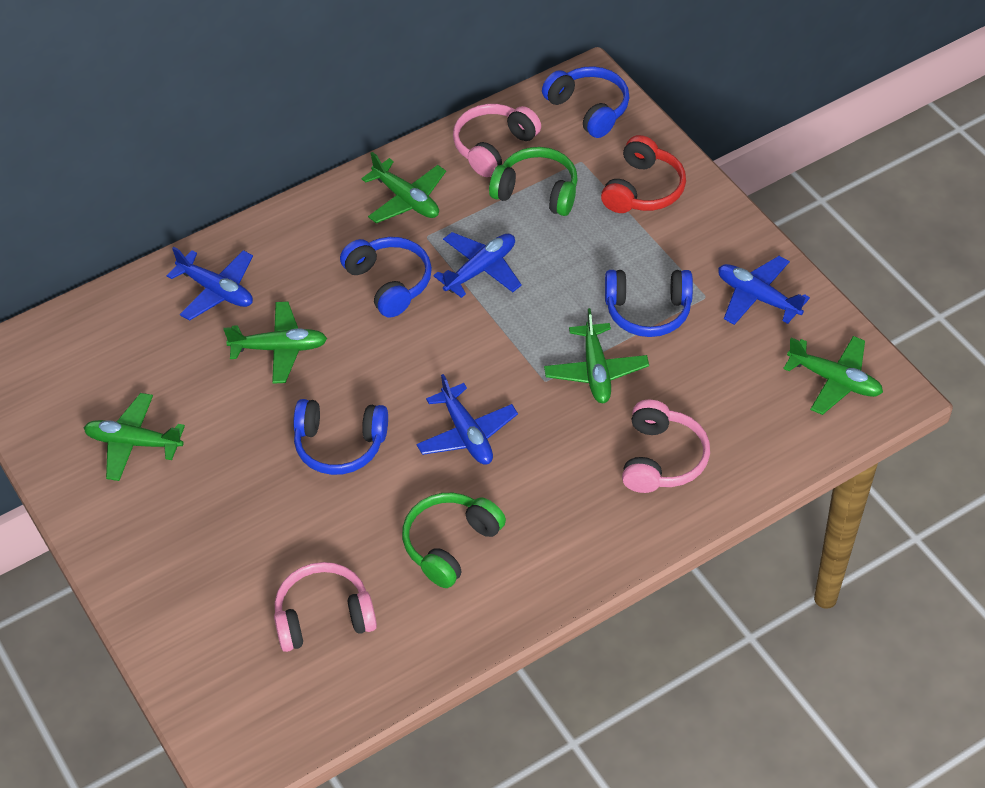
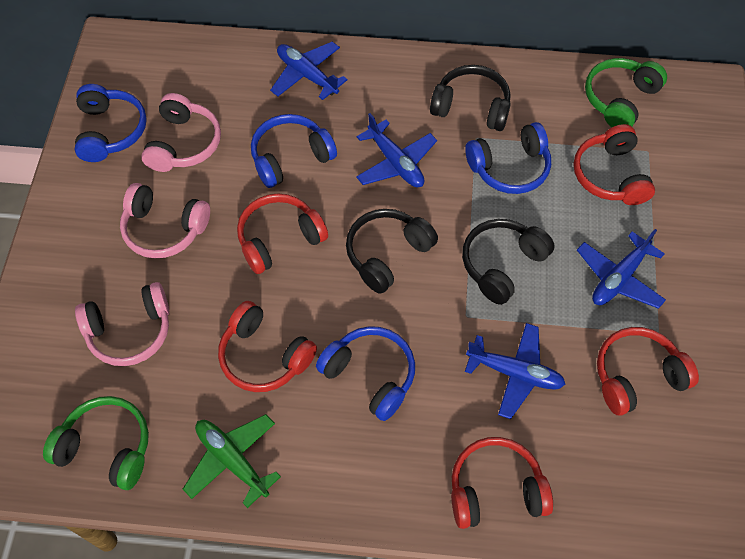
black headphones: 0 -> 3
green plane: 5 -> 1
red headphones: 1 -> 5

